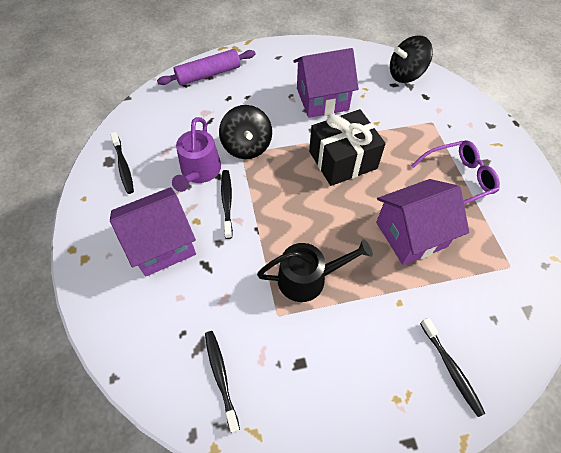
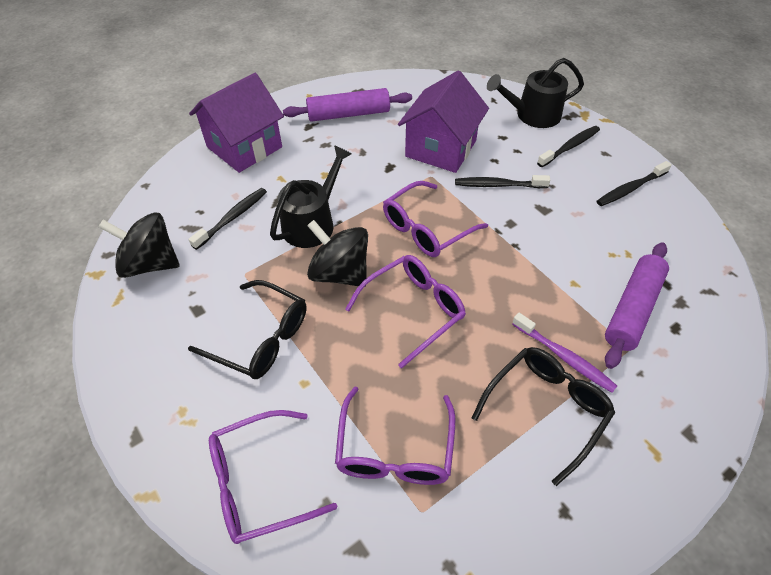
black gift: 1 -> 0
black glasses: 0 -> 2
black watering can: 1 -> 2
purple glasses: 1 -> 4
purple house: 3 -> 2
purple rolling pin: 1 -> 2
purple toothbrush: 0 -> 1
purple watering can: 1 -> 0

